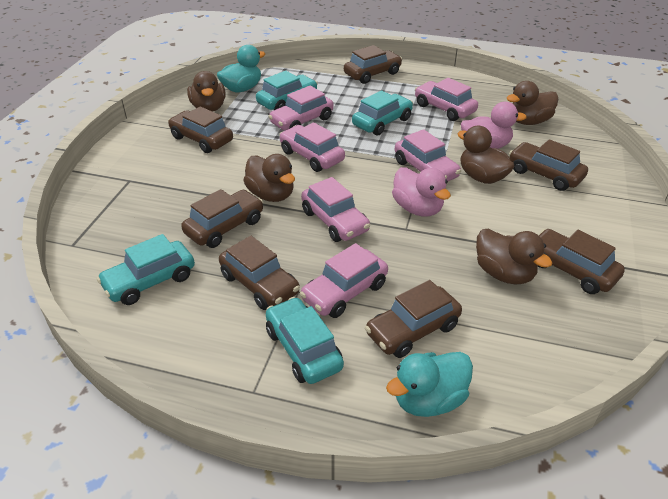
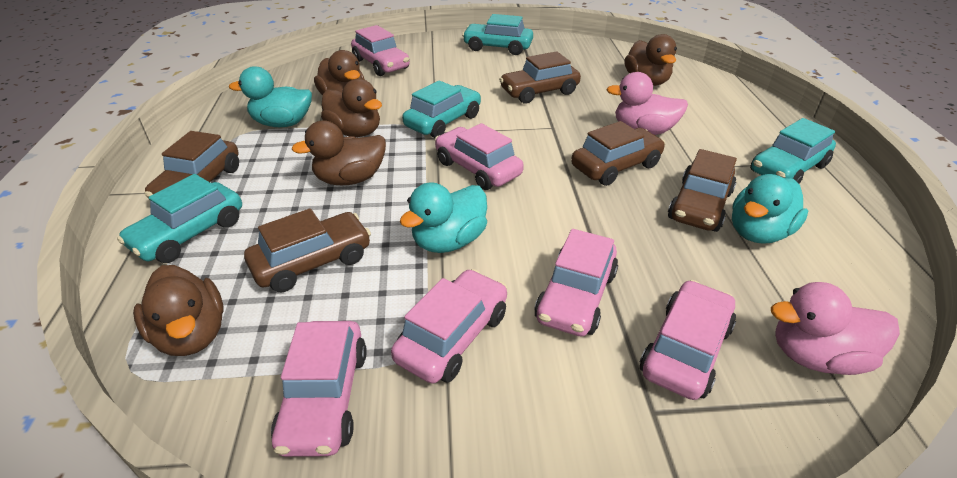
brown car: 7 -> 5
turquoise duck: 2 -> 3

